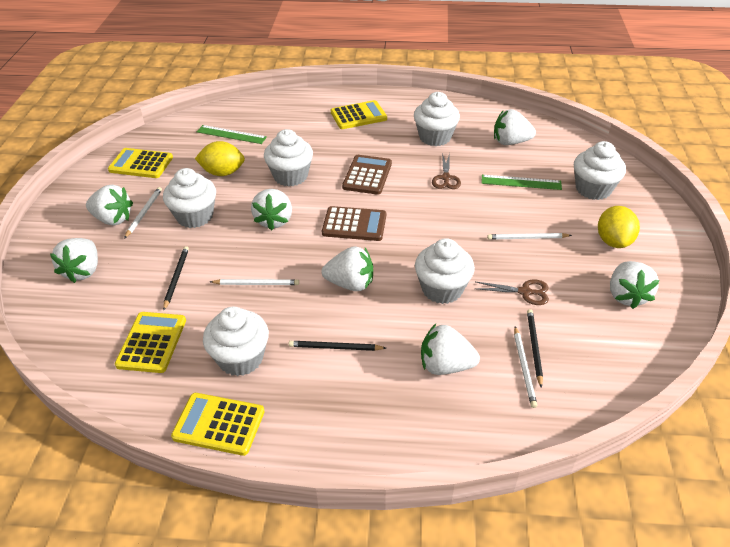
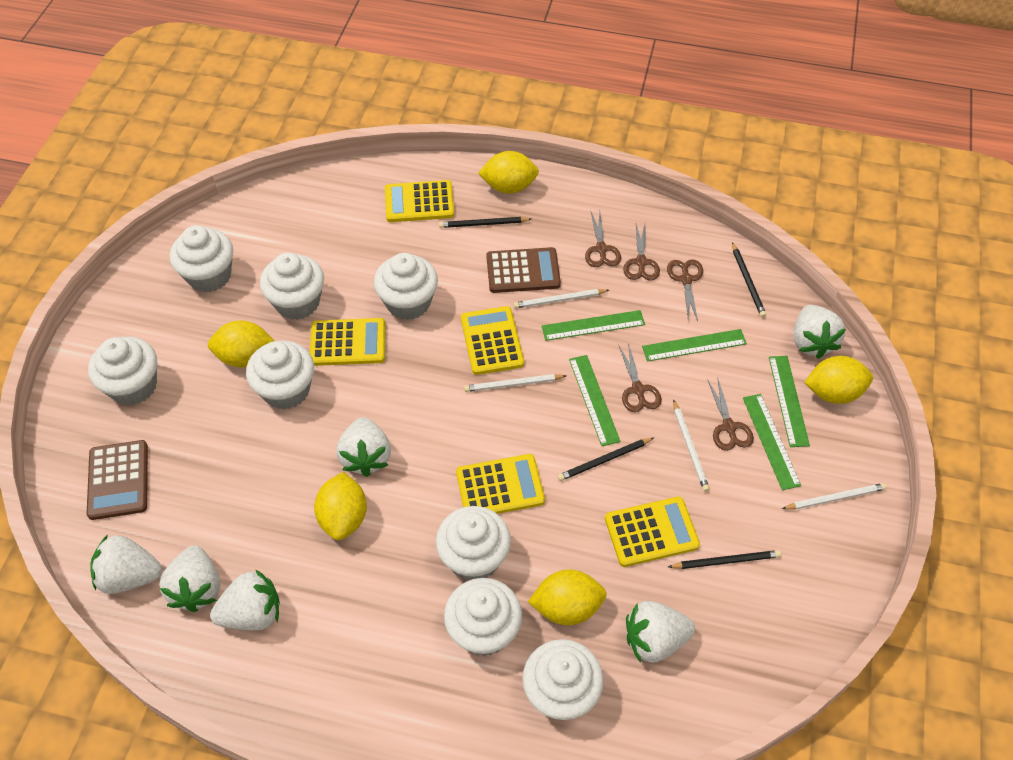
black pencil: 3 -> 4
brown scissors: 2 -> 5
green ruler: 2 -> 5
white cupcake: 6 -> 8
white strawberry: 7 -> 6
yellow calculator: 4 -> 5
yellow lemon: 2 -> 5

